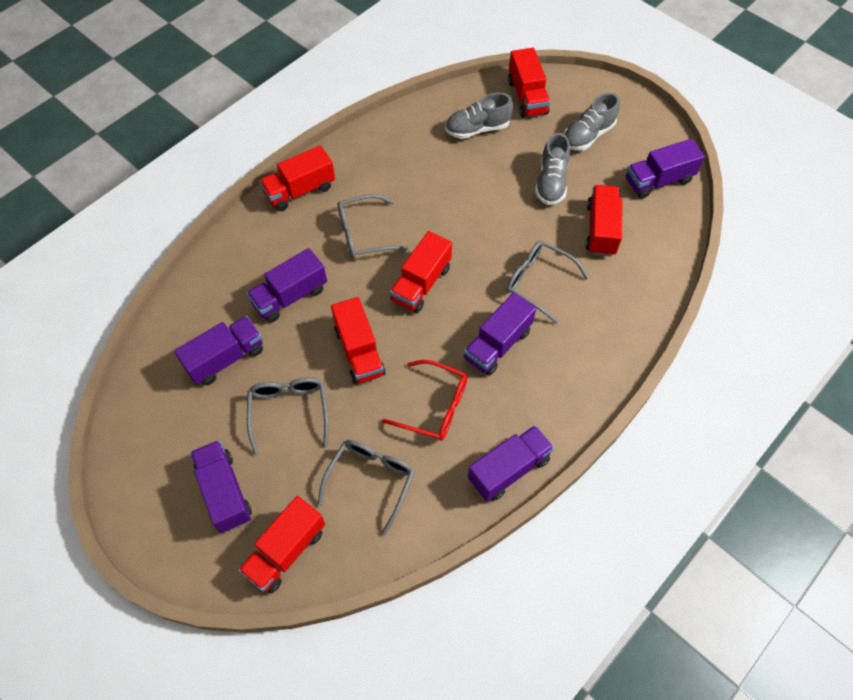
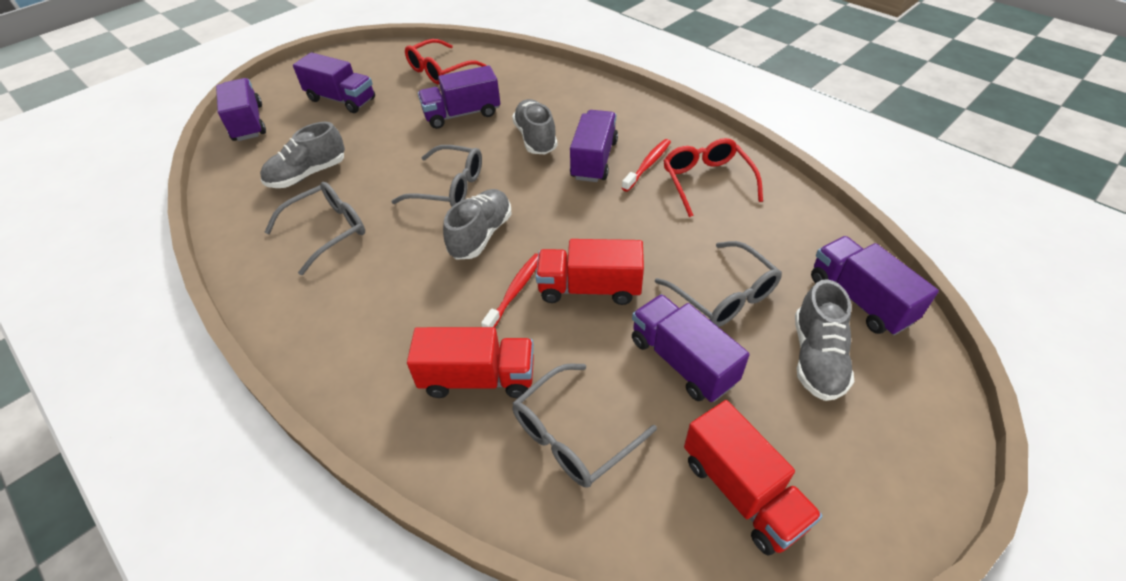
grey shoe: 3 -> 4
red glasses: 1 -> 2
red toothbrush: 0 -> 2
red truck: 6 -> 3

